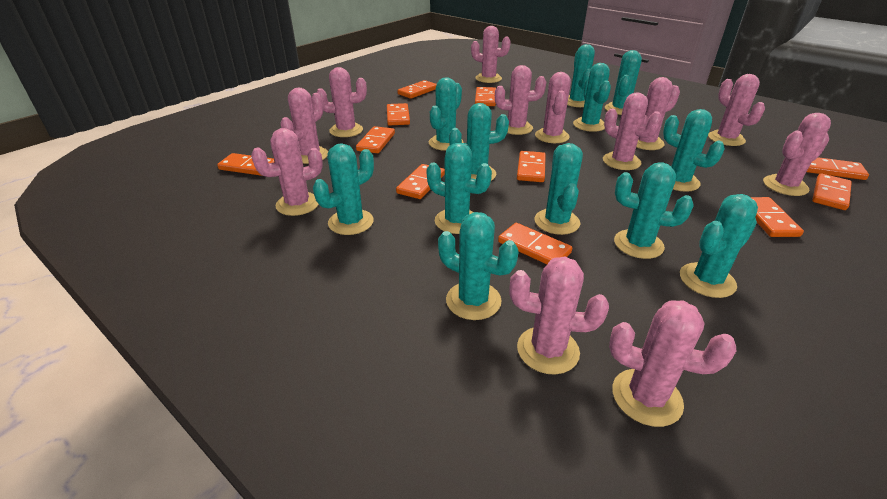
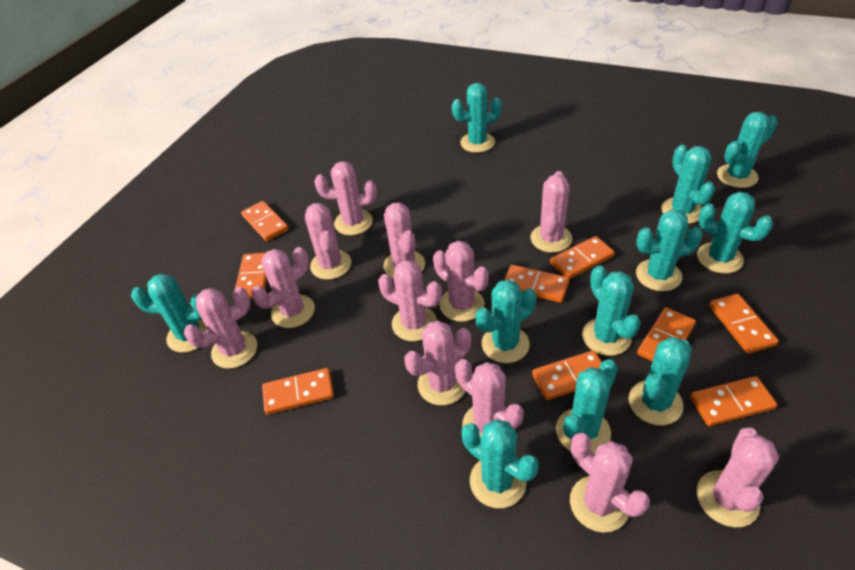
orange domino: 11 -> 9
turquoise cactus: 12 -> 11

